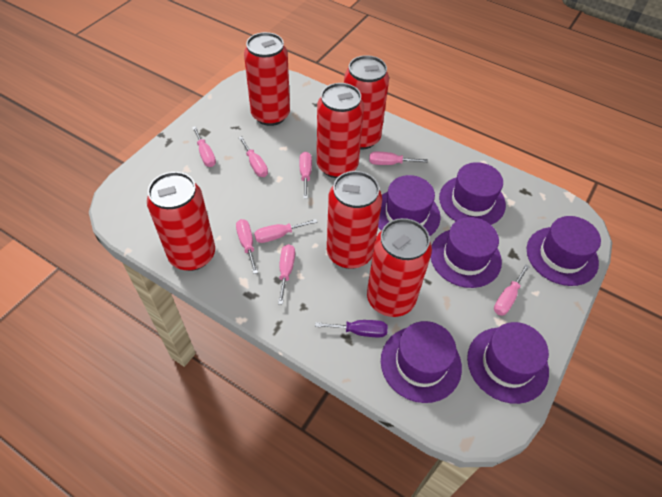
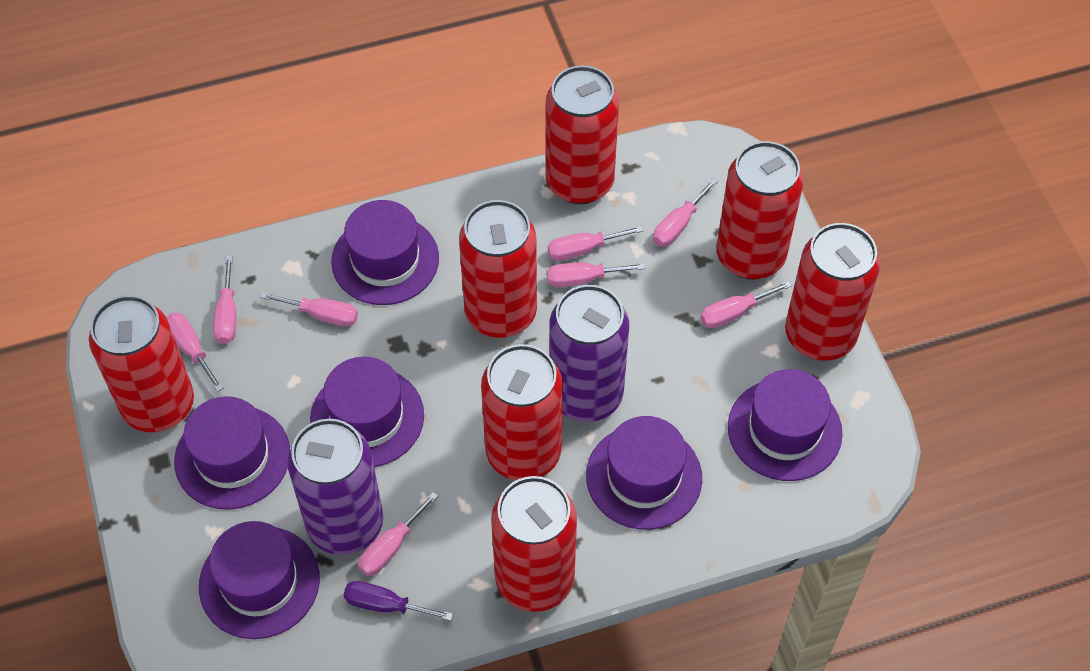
purple can: 0 -> 2
red can: 6 -> 7

